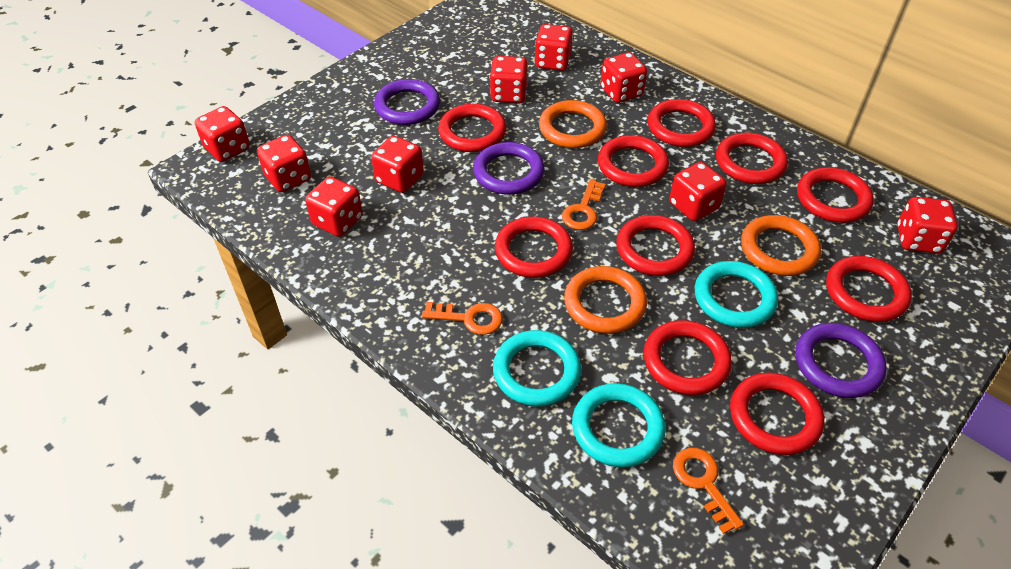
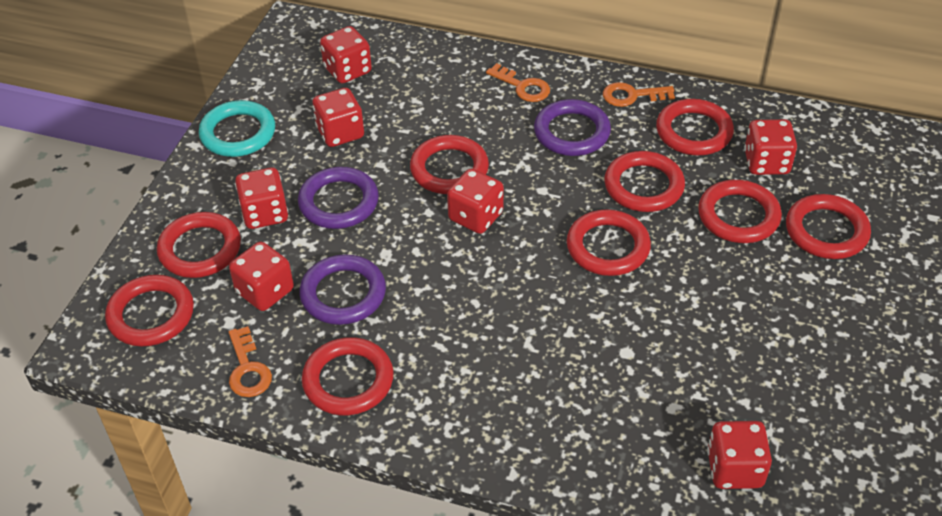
orange ring: 3 -> 0
red dice: 9 -> 7
red ring: 10 -> 9
turquoise ring: 3 -> 1

